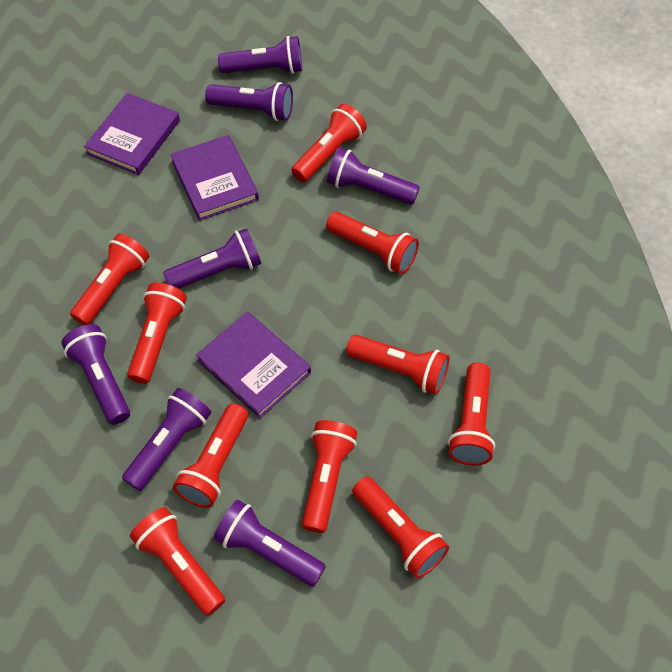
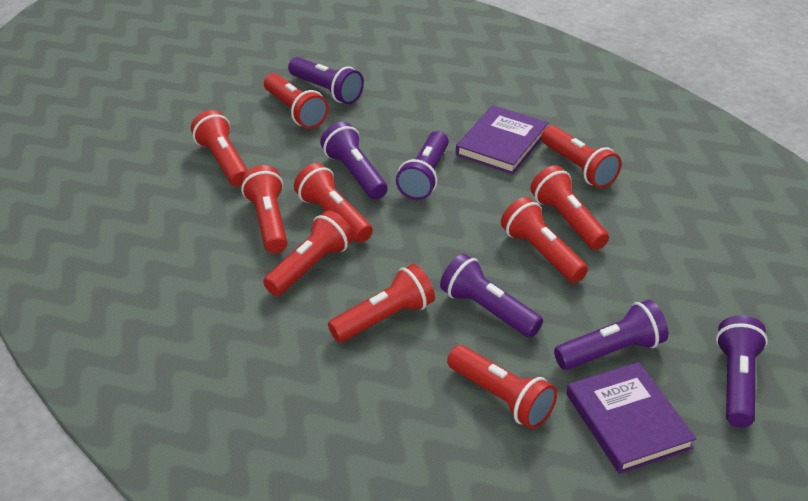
purple book: 3 -> 2
purple flashlight: 7 -> 6

